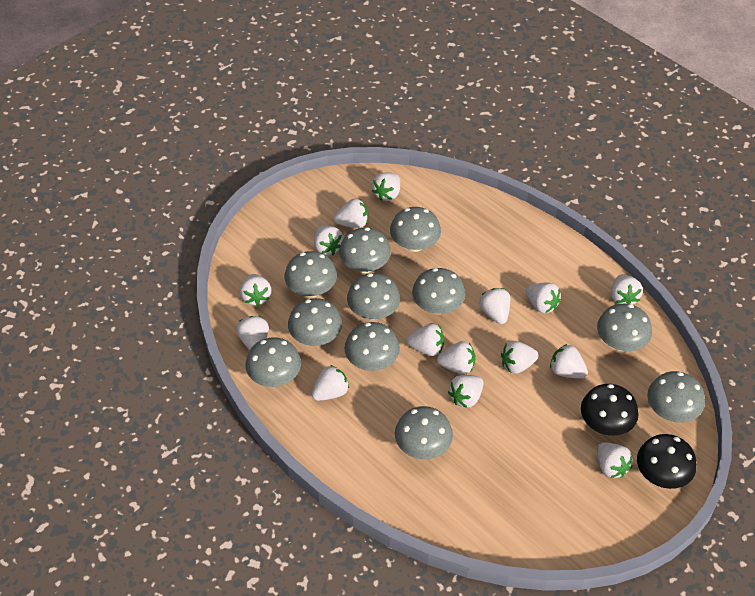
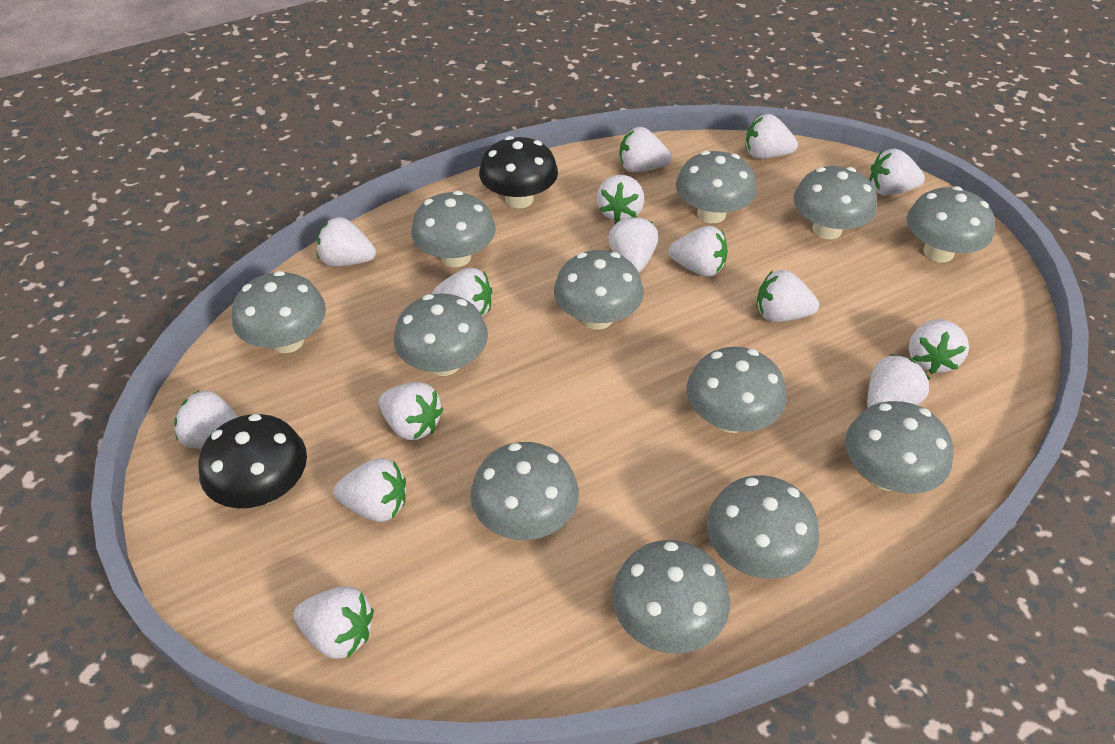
grey mushroom: 11 -> 12

